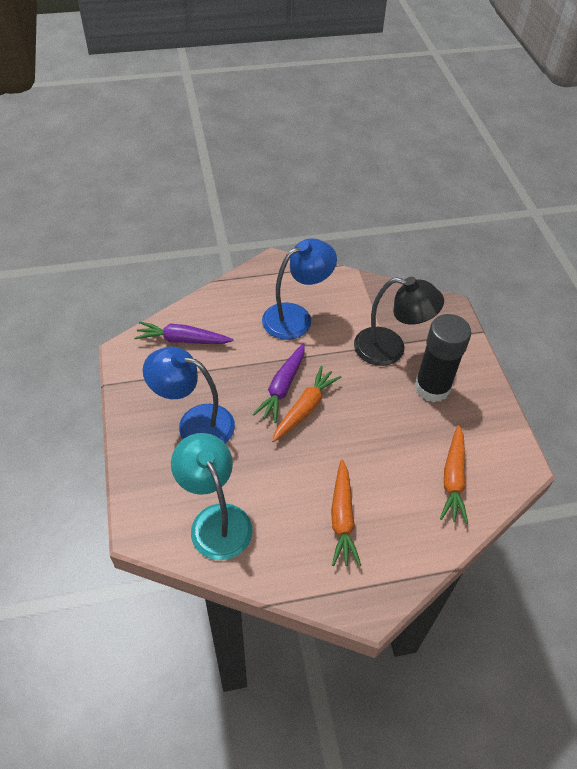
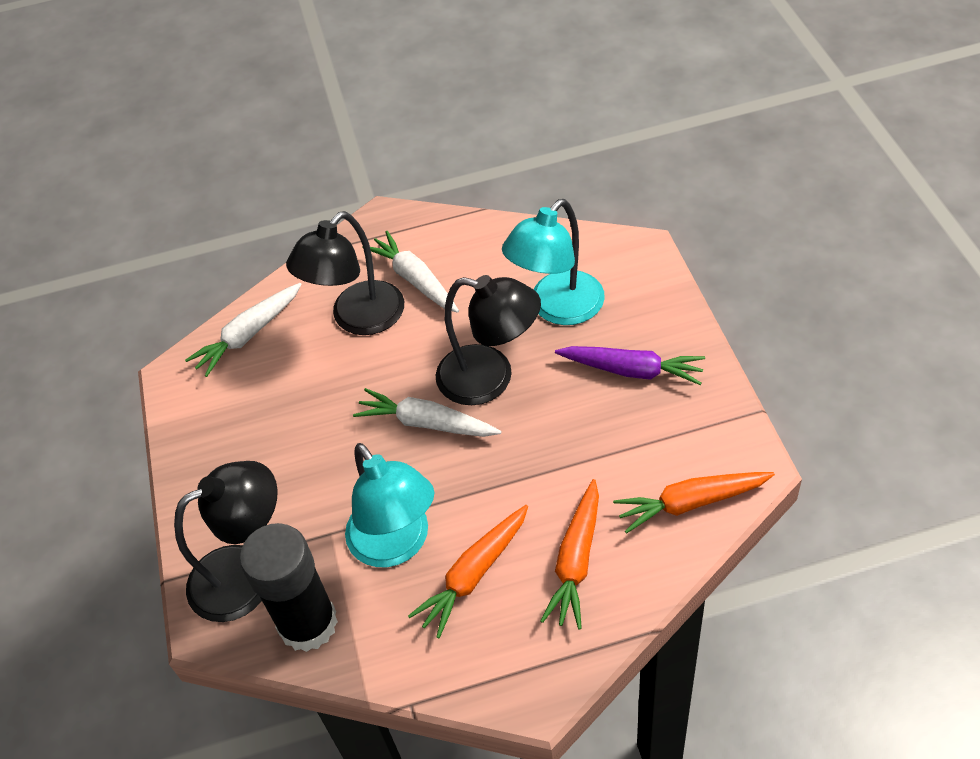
black lamp: 1 -> 3
blue lamp: 2 -> 0
purple carrot: 2 -> 1
turquoise lamp: 1 -> 2
white carrot: 0 -> 3

